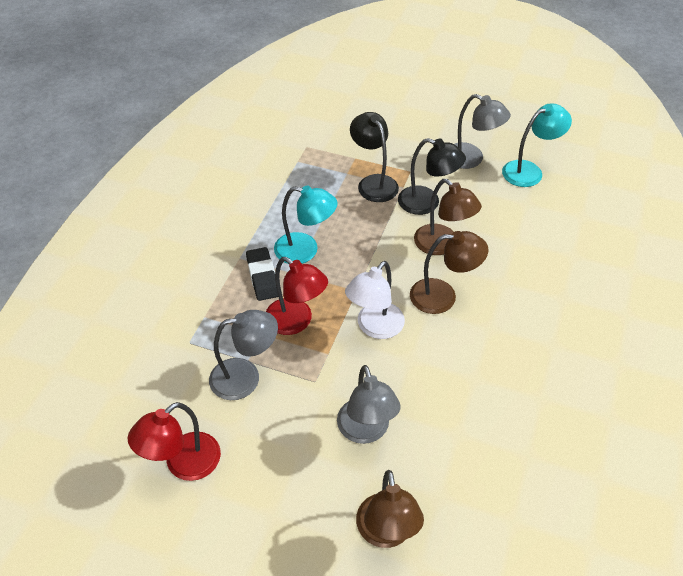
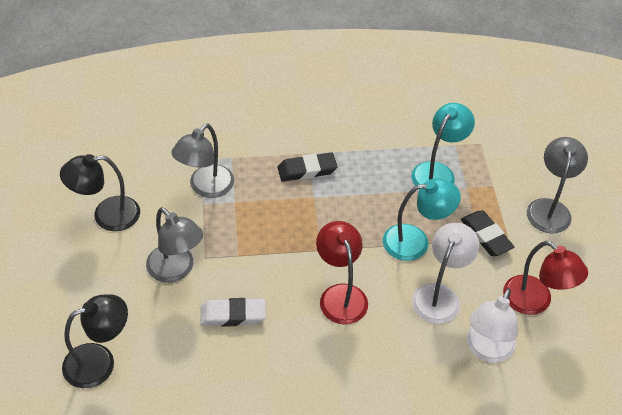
black eraser: 1 -> 2
brown lamp: 3 -> 0
white eraser: 0 -> 1
white lamp: 1 -> 2

